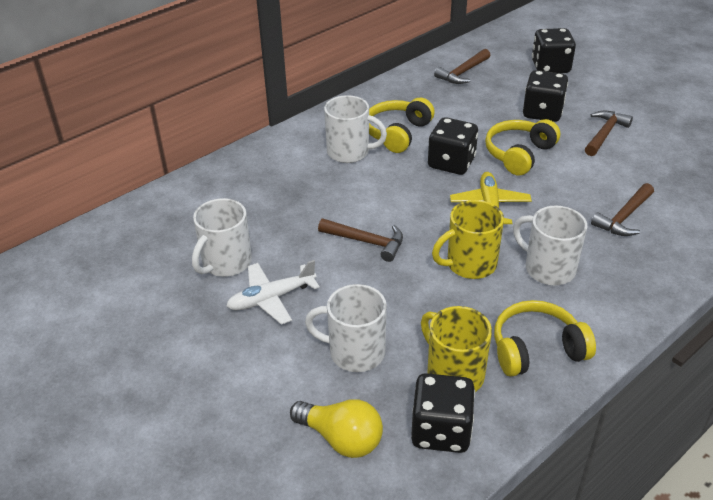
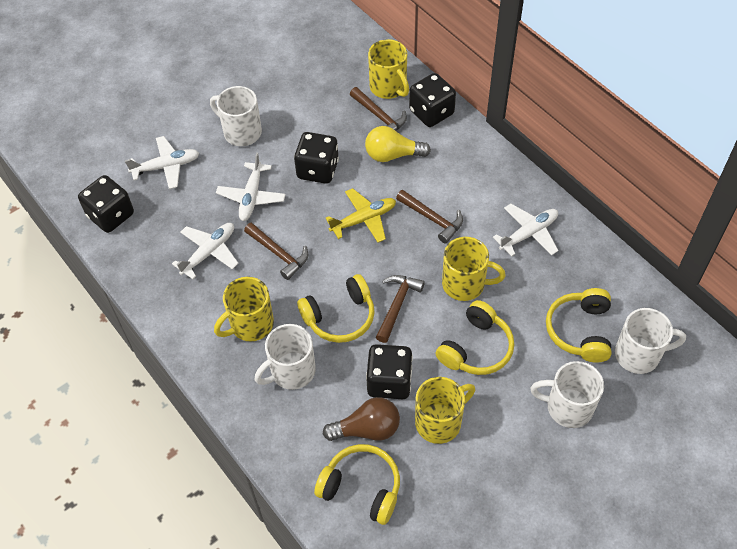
brown light bulb: 0 -> 1
white plane: 1 -> 4
yellow headphones: 3 -> 4
yellow mug: 2 -> 4

